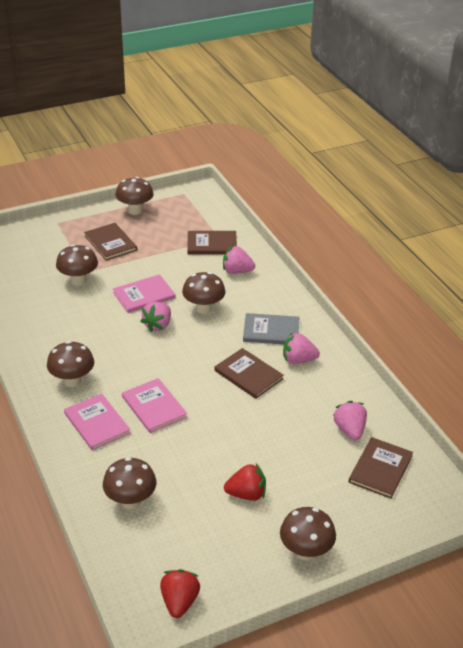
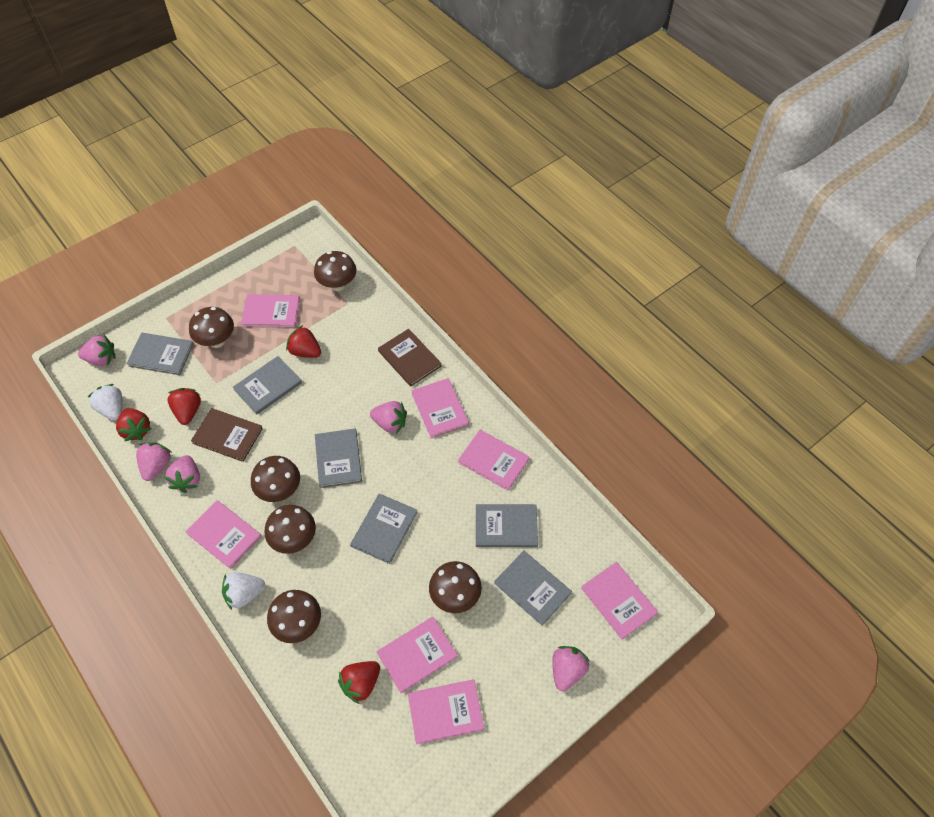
brown book: 4 -> 2
grey book: 1 -> 6
pink book: 3 -> 7
pink strawberry: 4 -> 5
red strawberry: 2 -> 4
white strawberry: 0 -> 2

